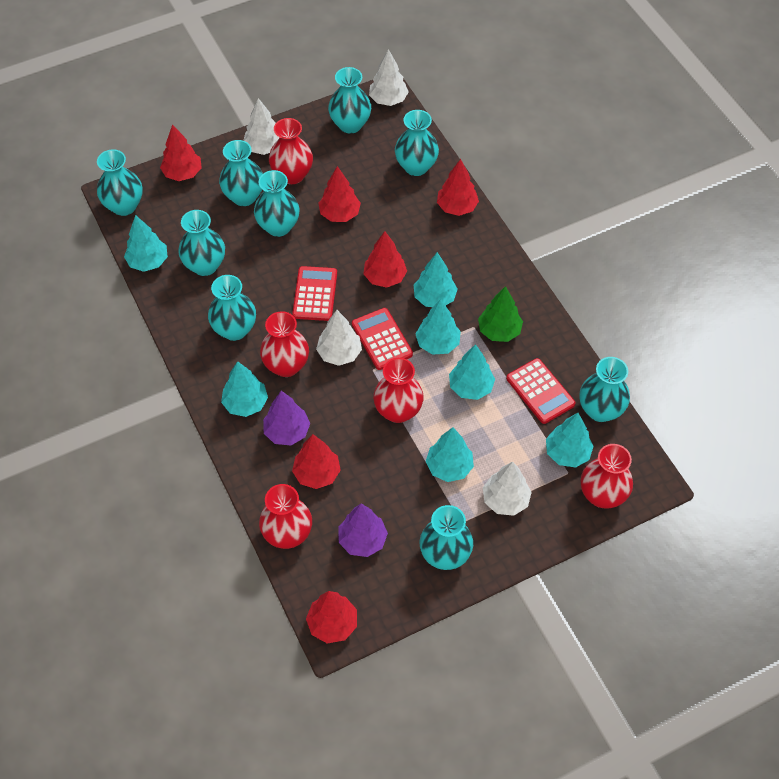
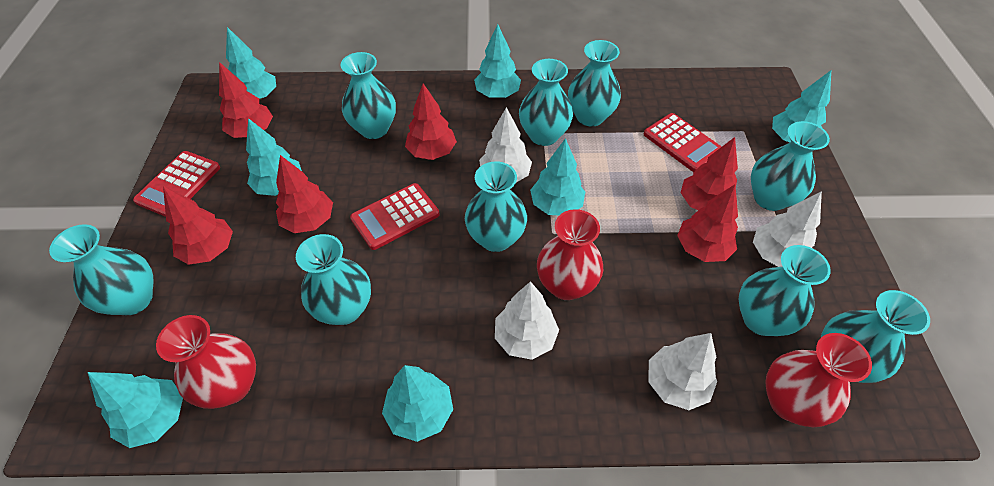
green tree: 1 -> 0
purple tree: 2 -> 0
red vase: 5 -> 3

